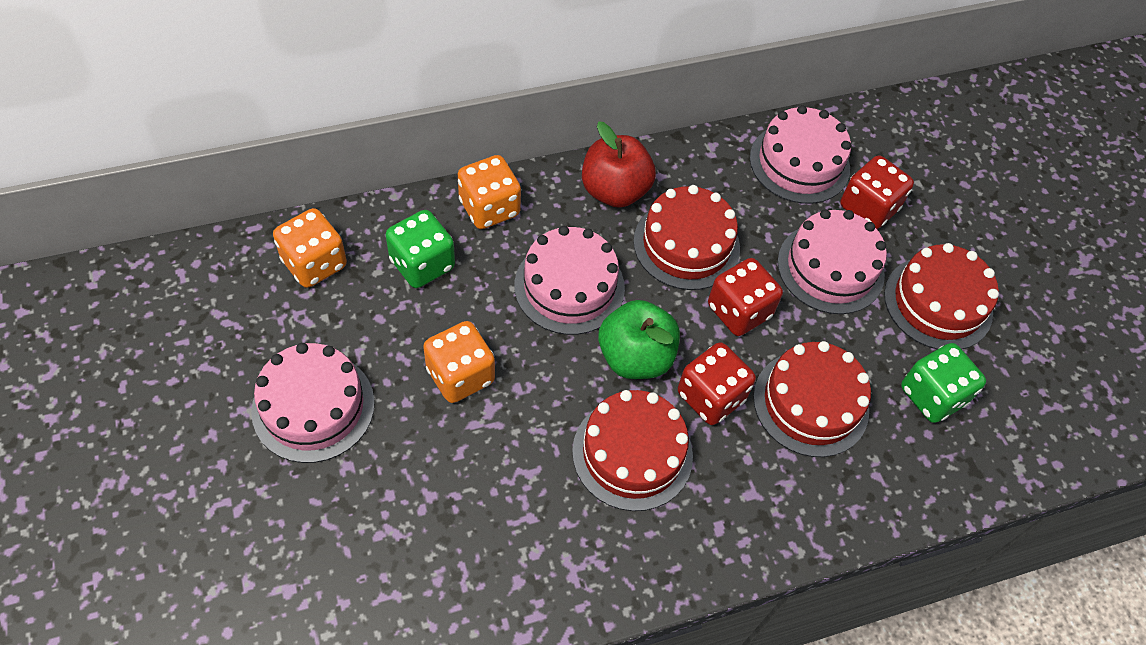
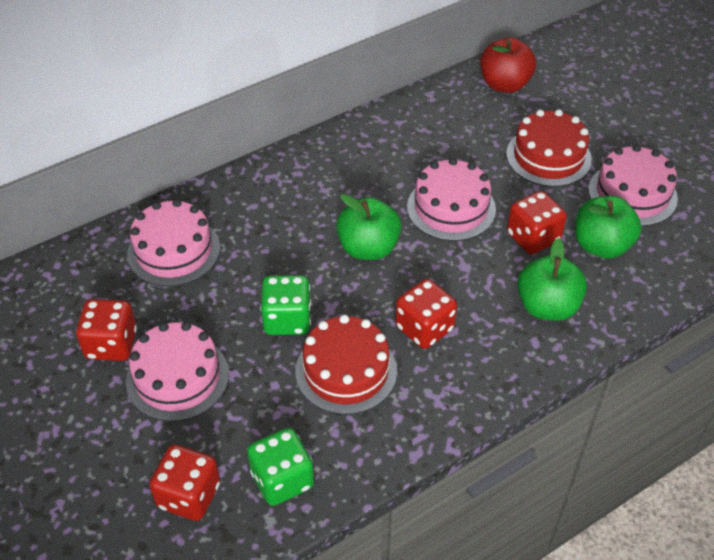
green apple: 1 -> 3
orange dice: 3 -> 0
red cake: 4 -> 2
red dice: 3 -> 4

